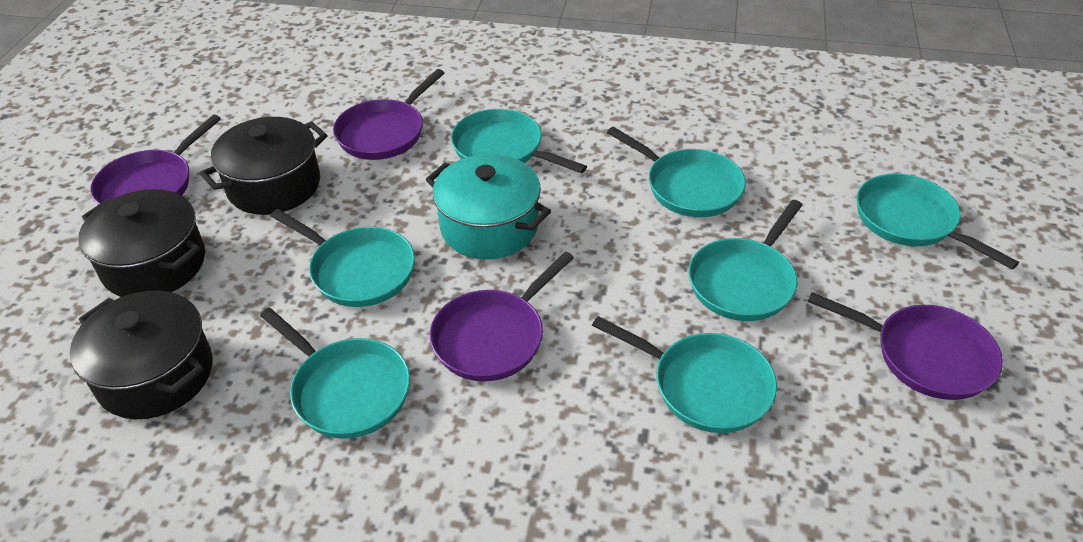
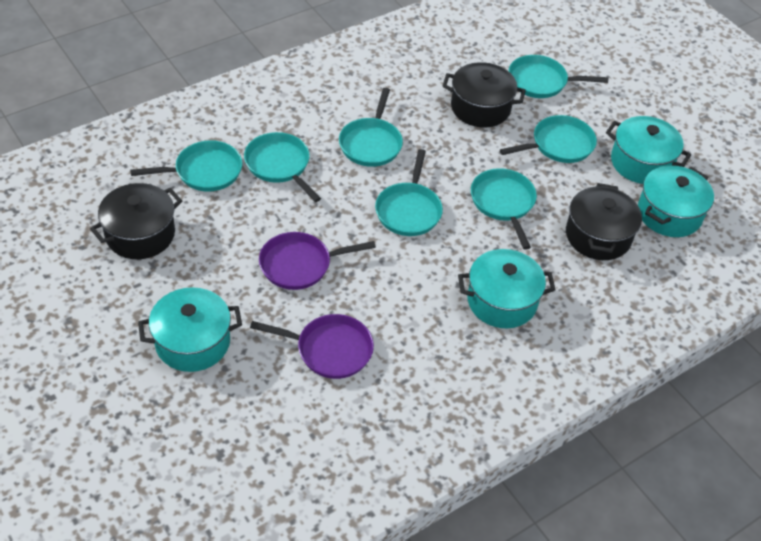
purple pan: 4 -> 2
turquoise pot: 1 -> 4

